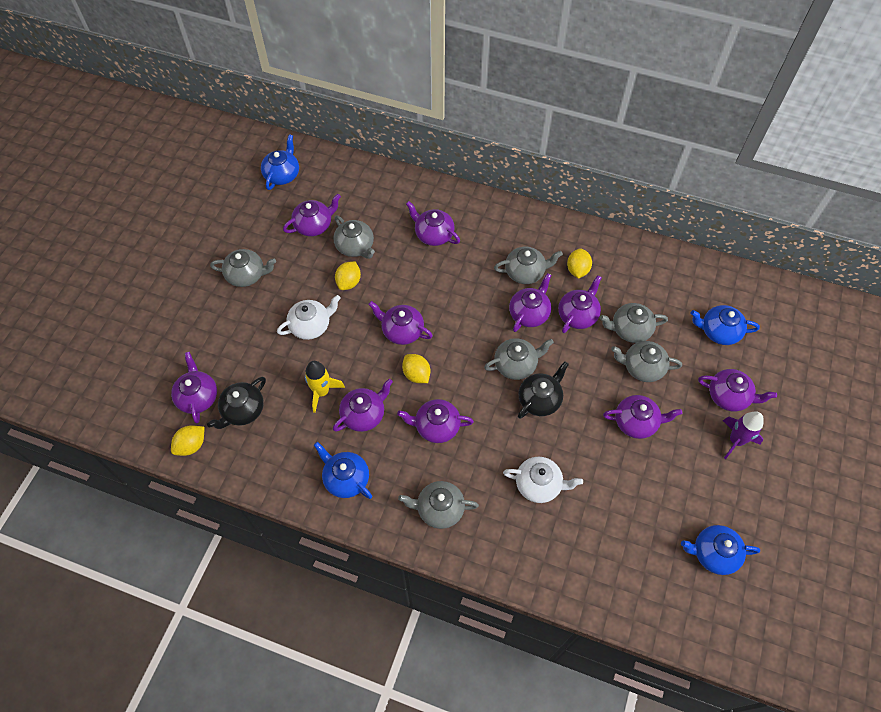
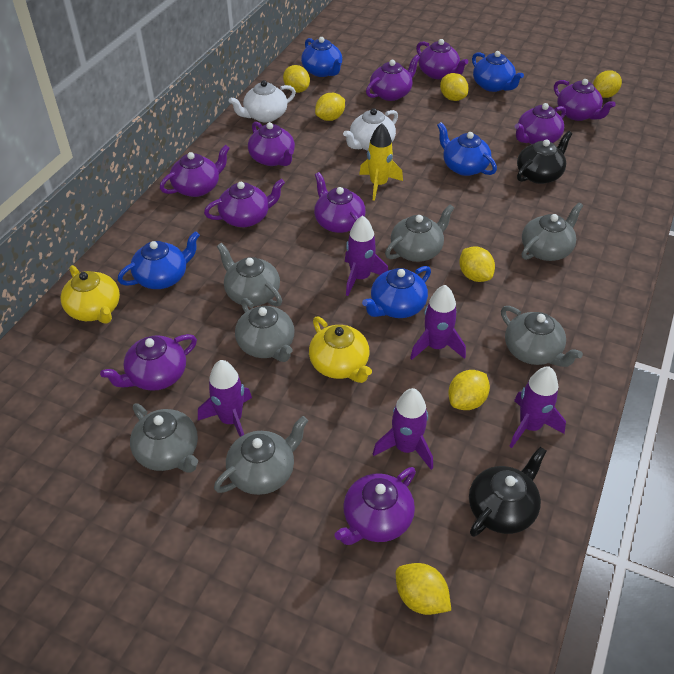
blue teapot: 4 -> 5
purple rocket: 1 -> 5
yellow lemon: 4 -> 7
yellow teapot: 0 -> 2

